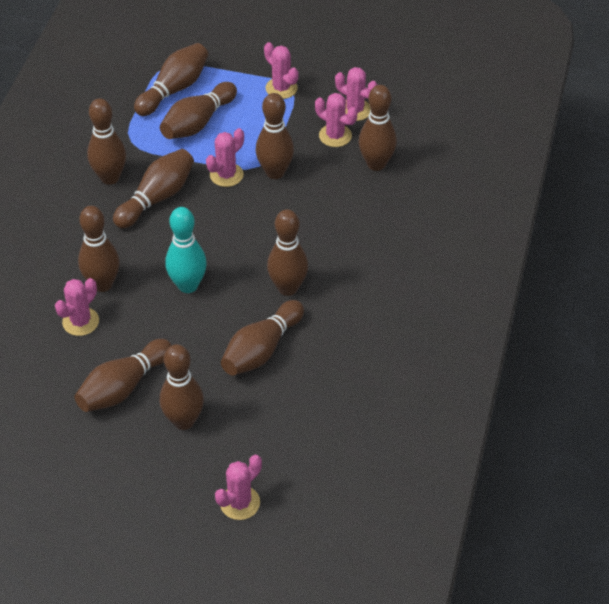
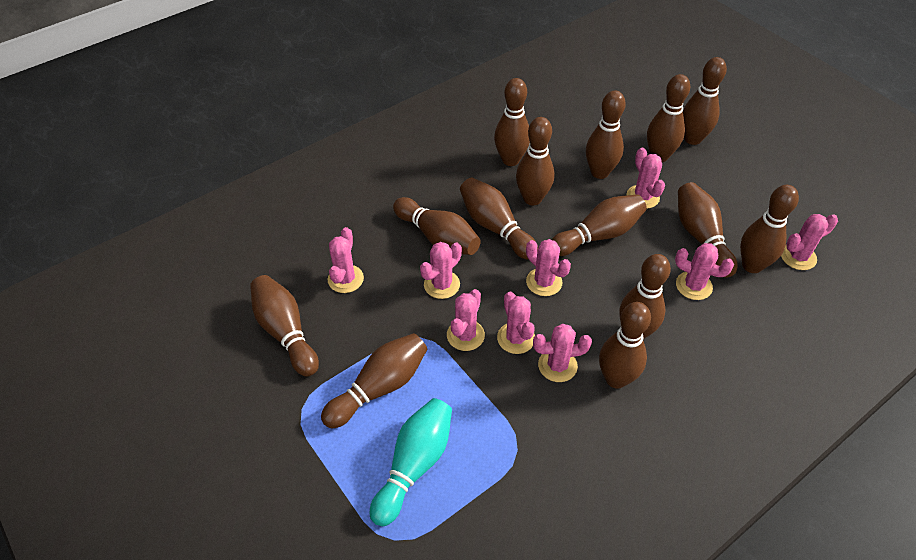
brown bowling pin: 11 -> 14
pink cactus: 6 -> 9

